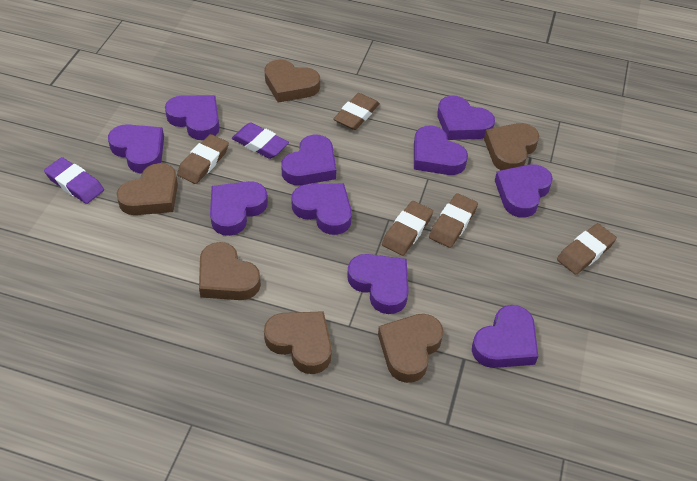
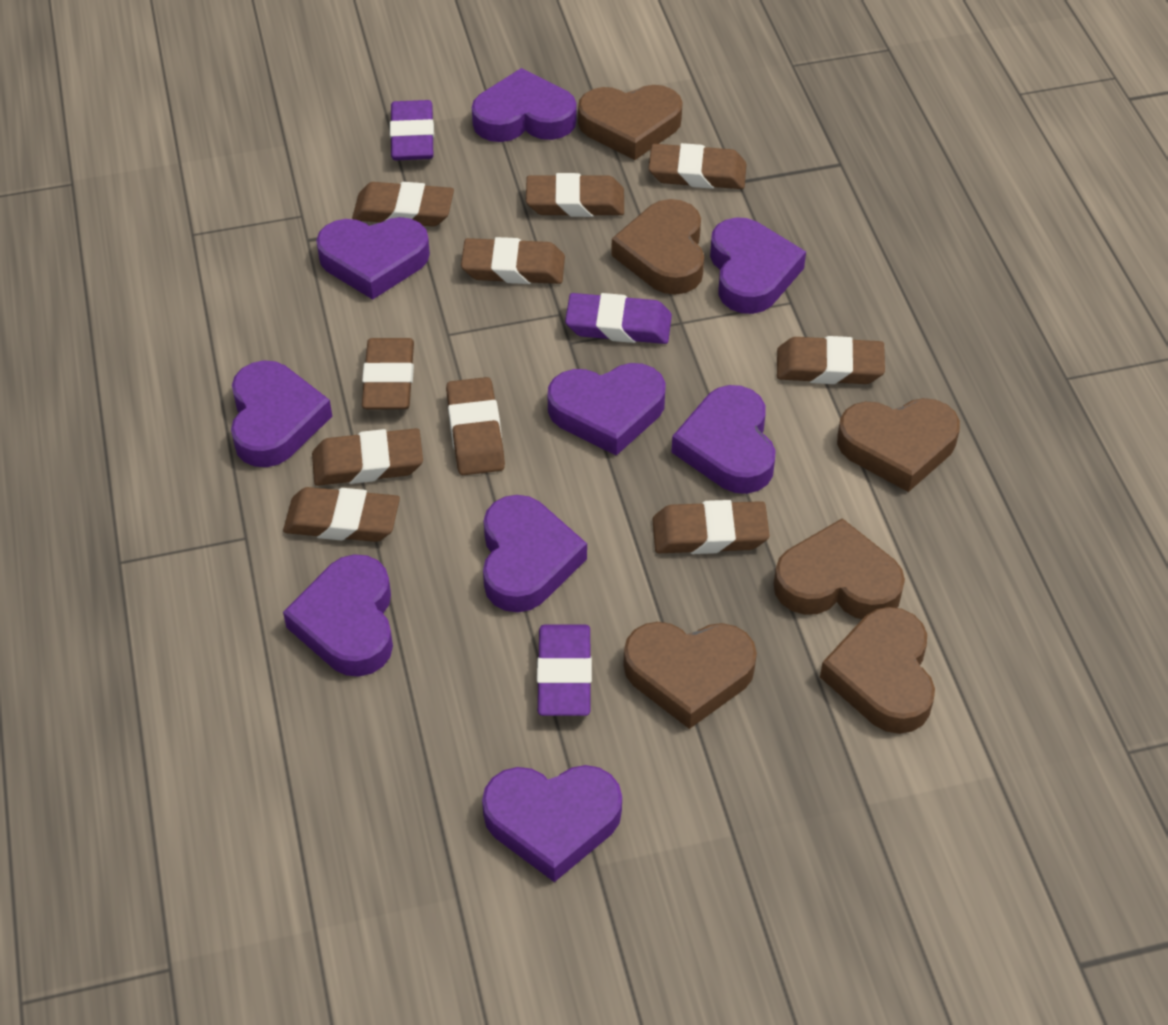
brown eraser: 5 -> 10
purple eraser: 2 -> 3
purple heart: 10 -> 9

